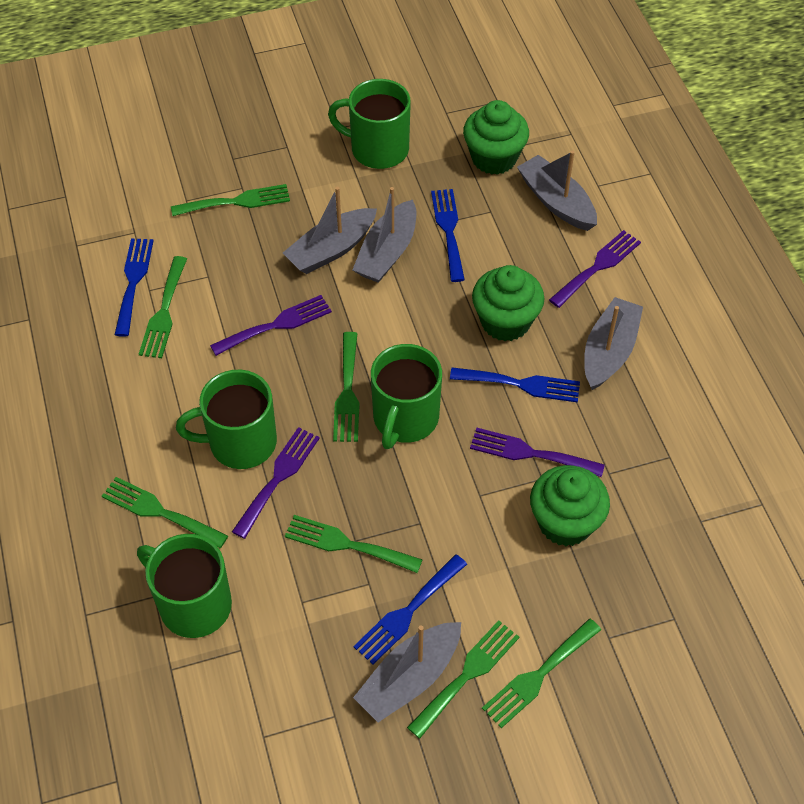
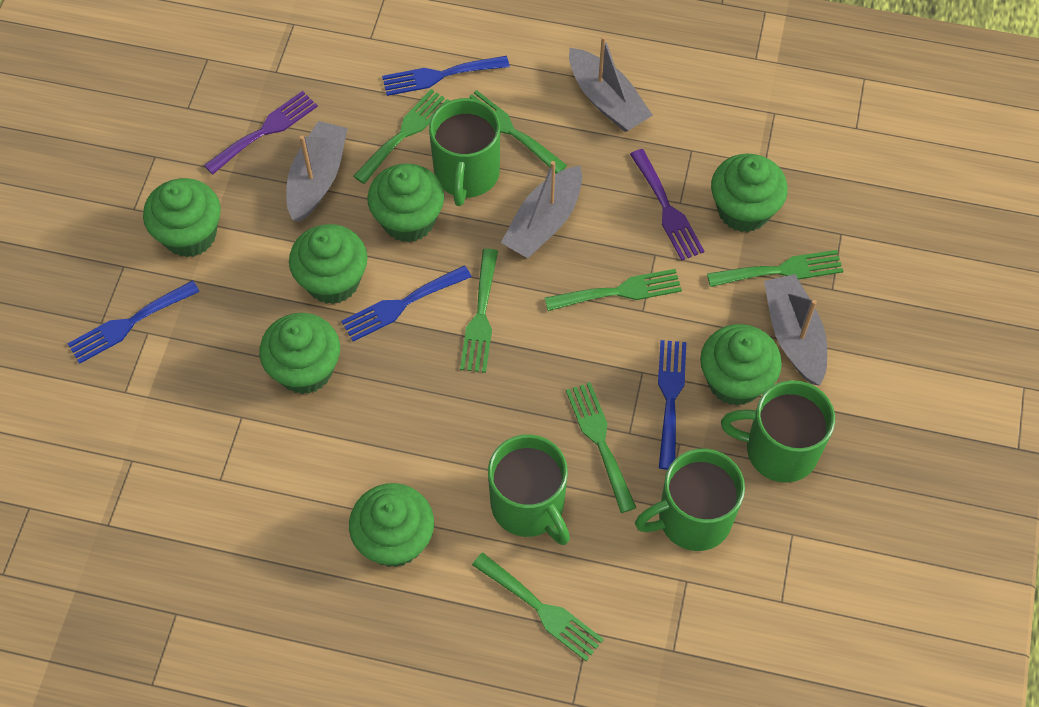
green cupcake: 3 -> 7
grey boat: 5 -> 4
purple fork: 4 -> 2

